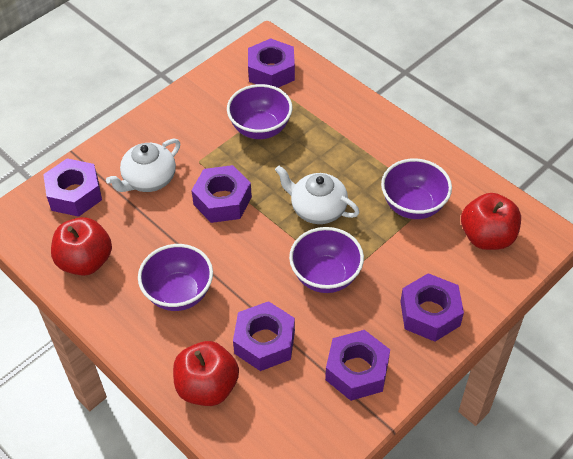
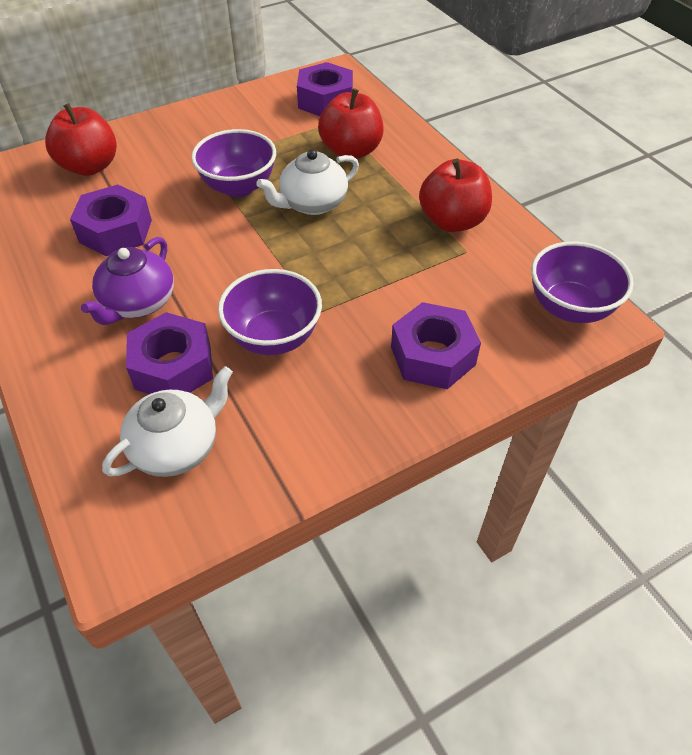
purple bowl: 4 -> 3
purple nut: 6 -> 4
purple teapot: 0 -> 1

